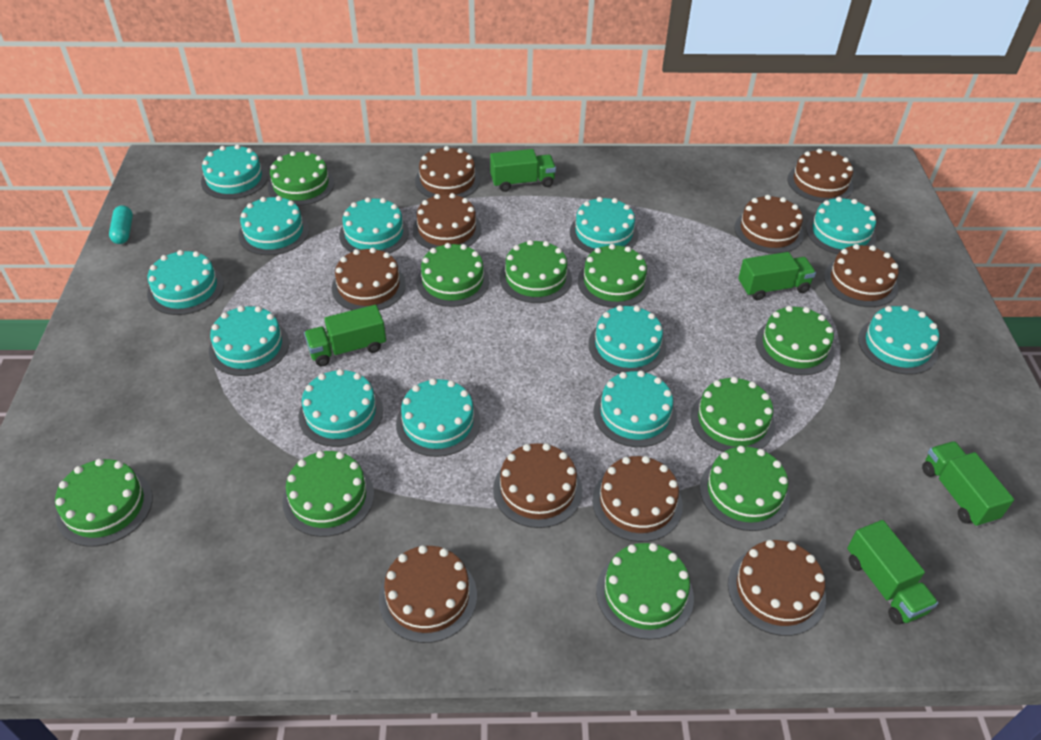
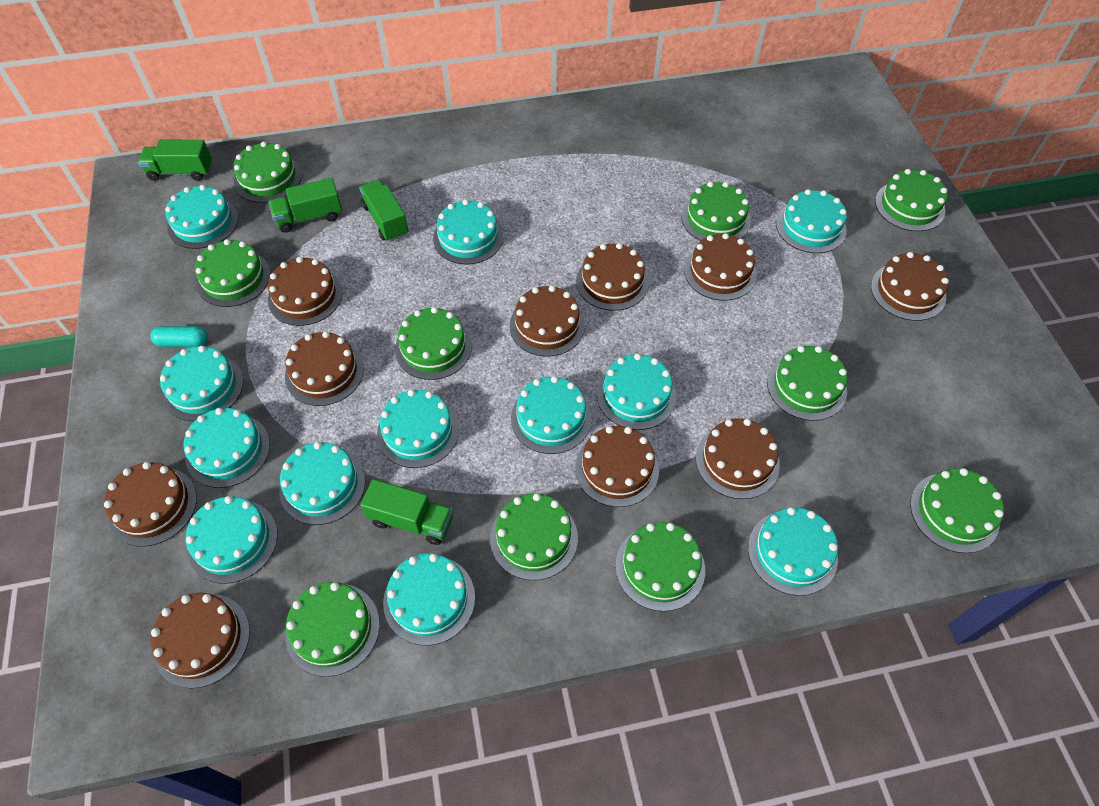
green truck: 5 -> 4

